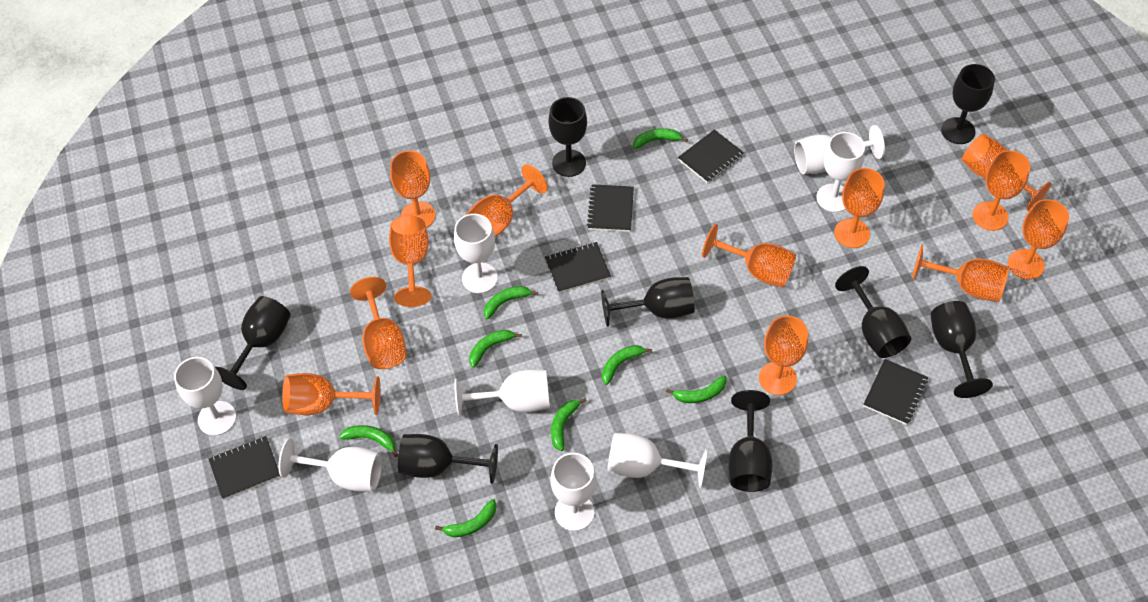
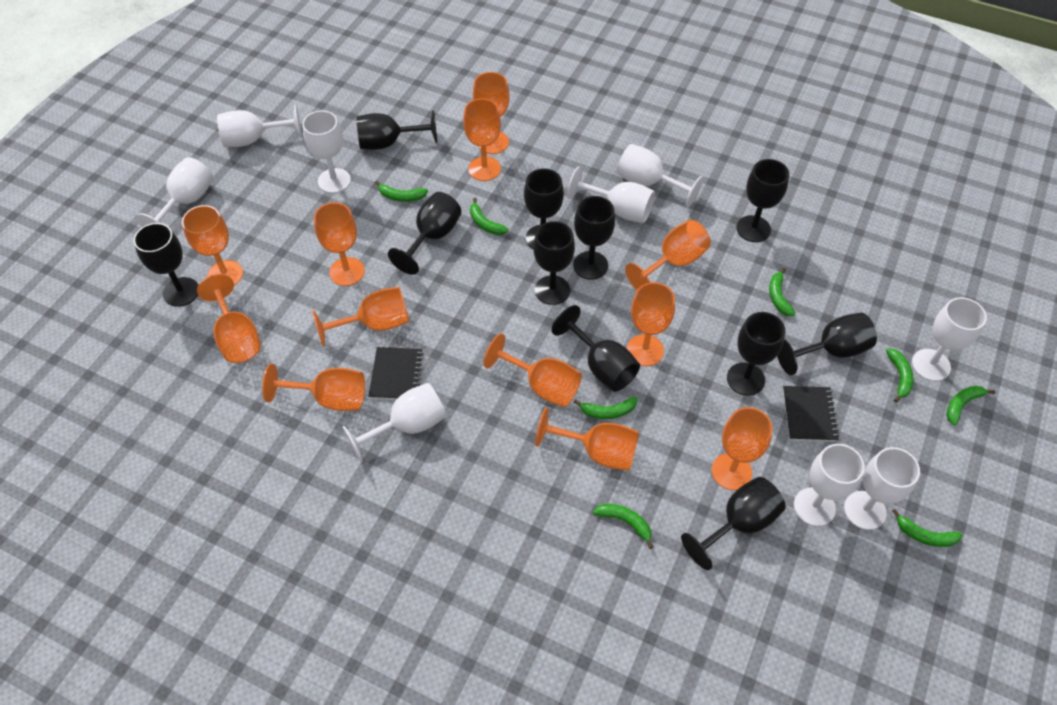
black goblet: 8 -> 11
black notebook: 5 -> 2
white goblet: 8 -> 9

